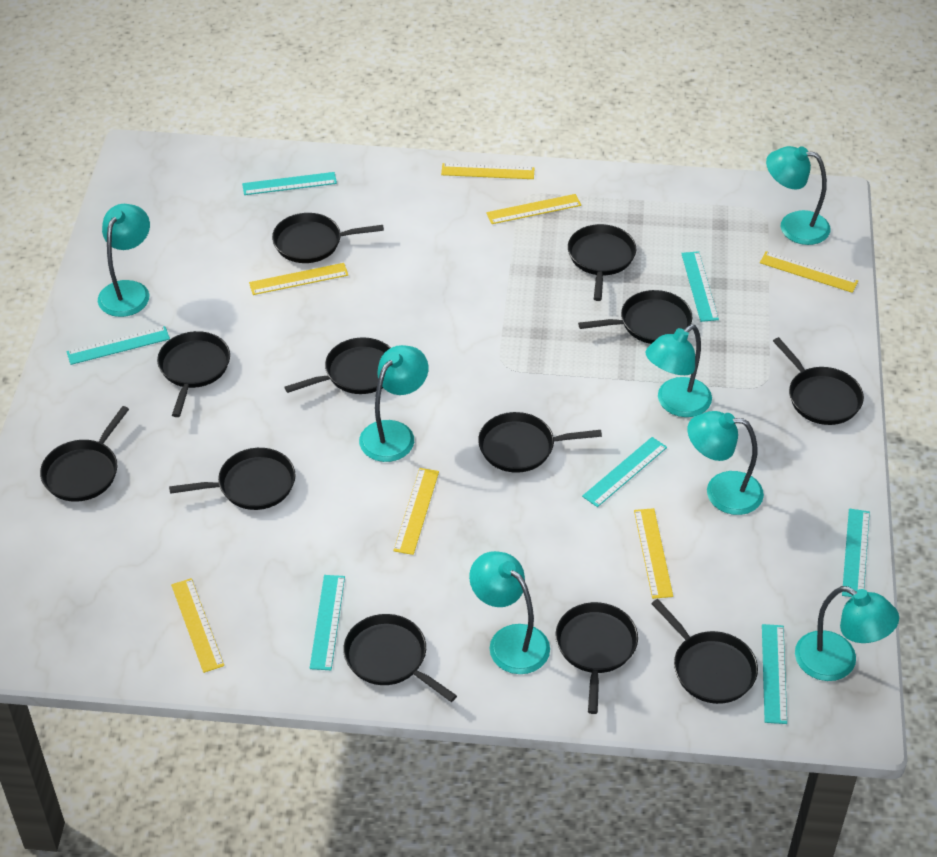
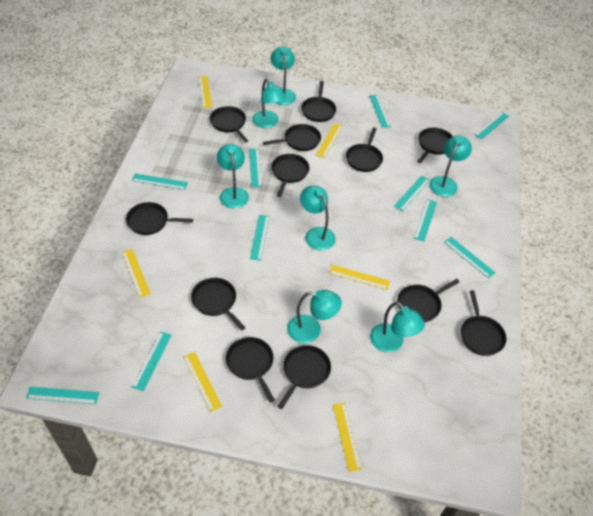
turquoise ruler: 7 -> 10
yellow ruler: 7 -> 6

